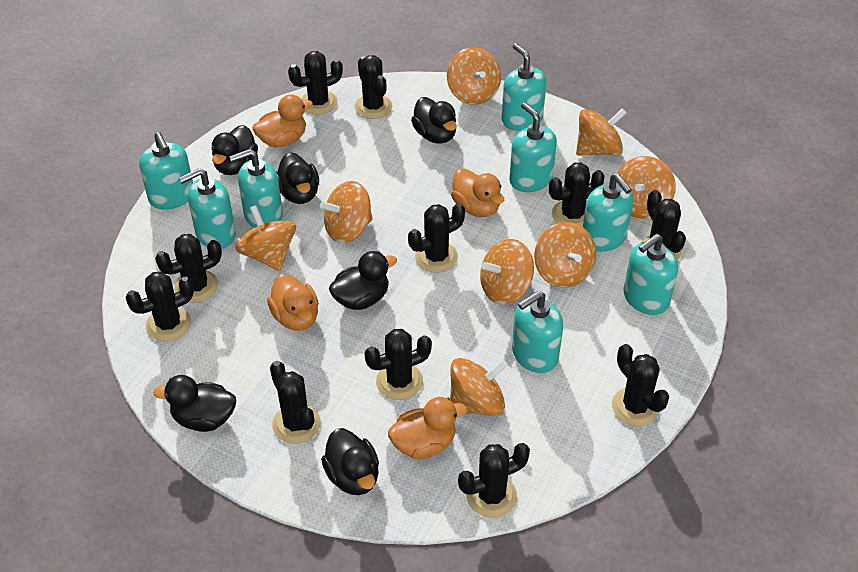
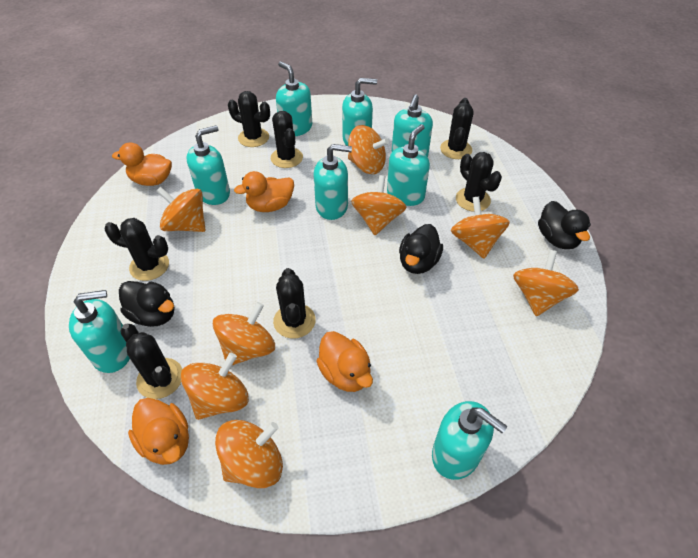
black cactus: 11 -> 7
black duck: 6 -> 3

